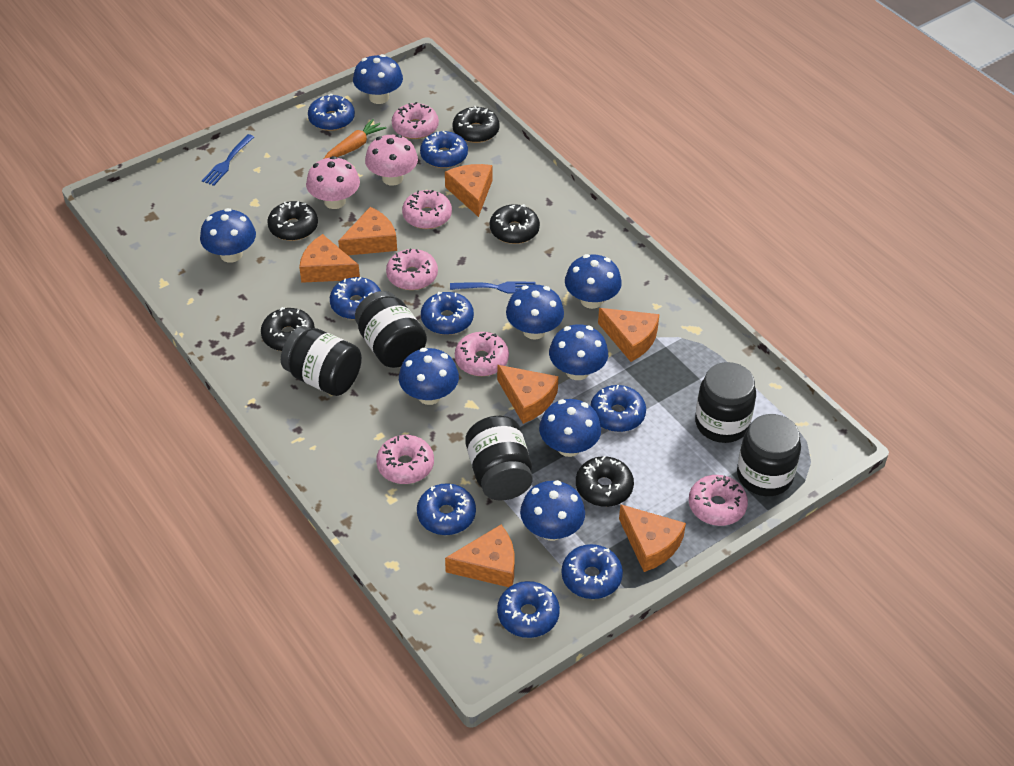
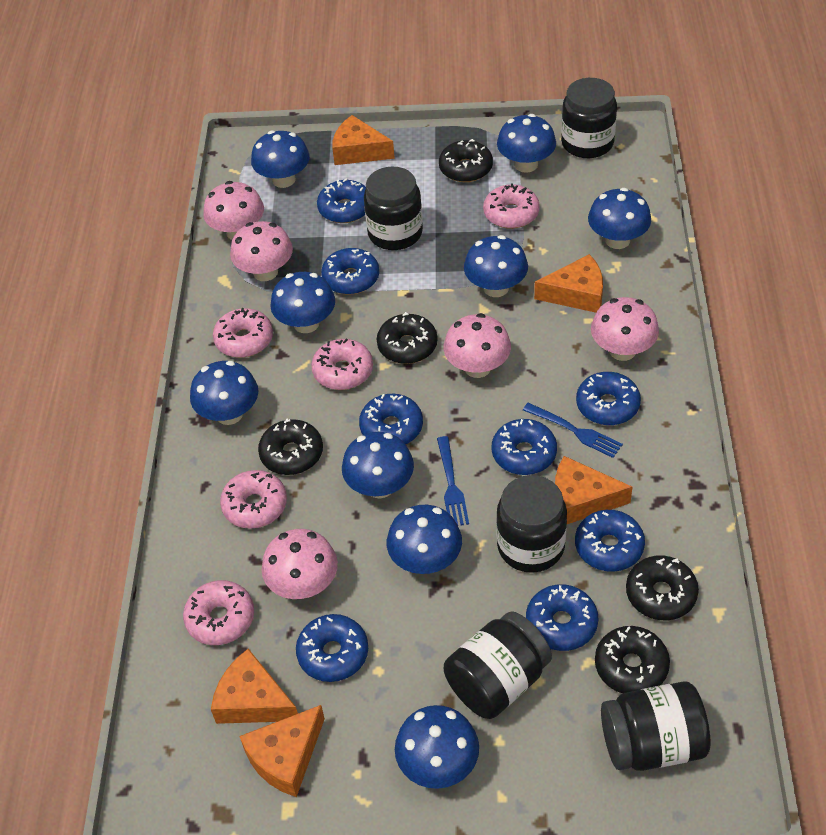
blue mushroom: 8 -> 9
orange carrot: 1 -> 0
orange cheese: 7 -> 5
pink donut: 6 -> 5
pink mushroom: 2 -> 5

